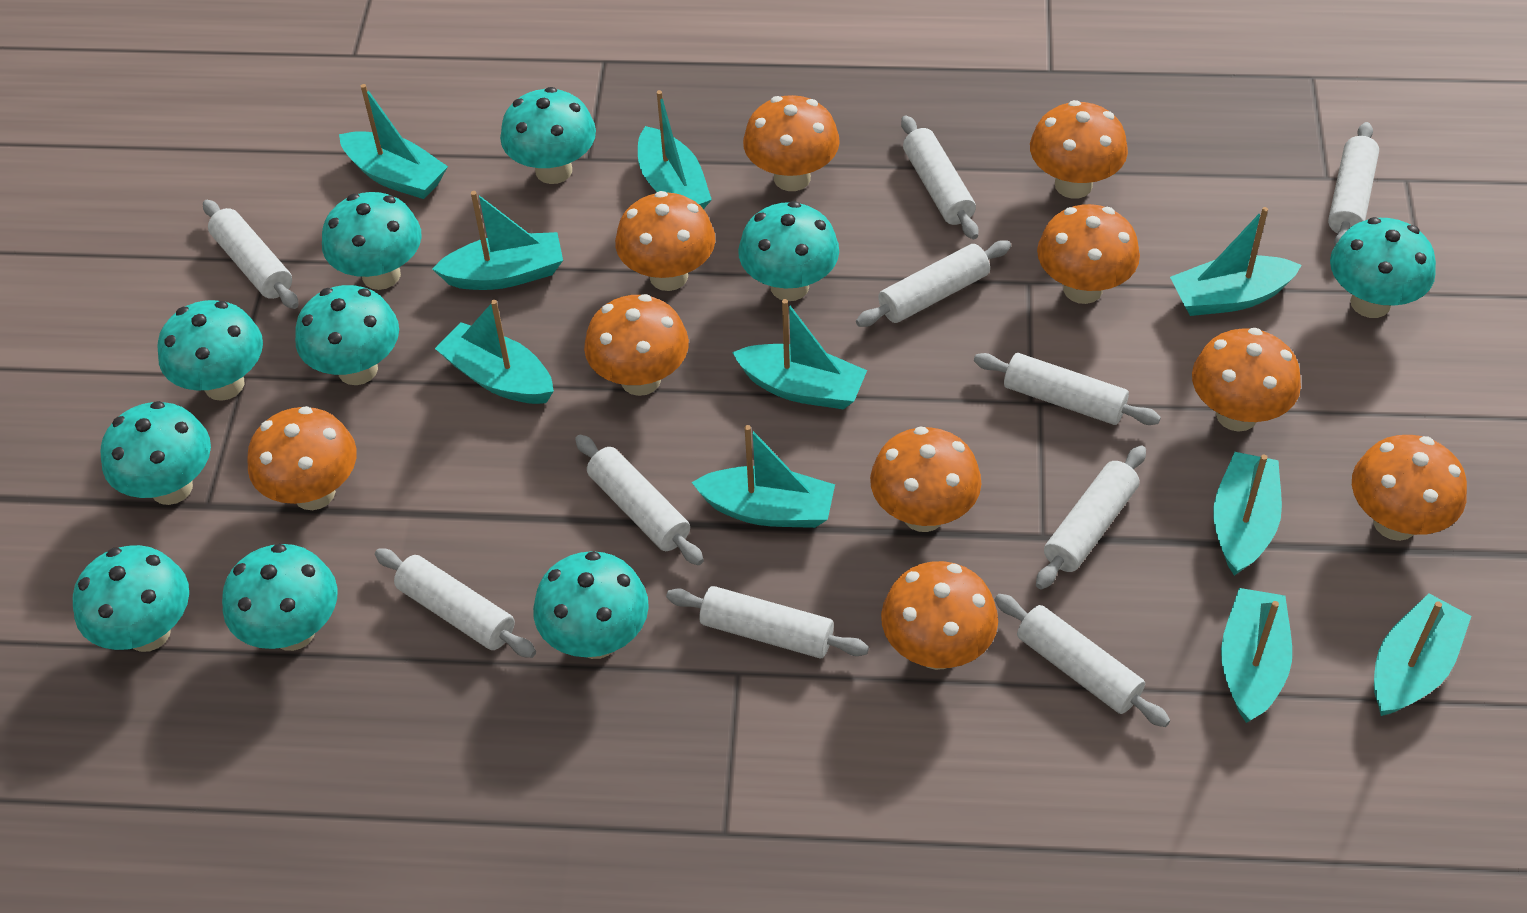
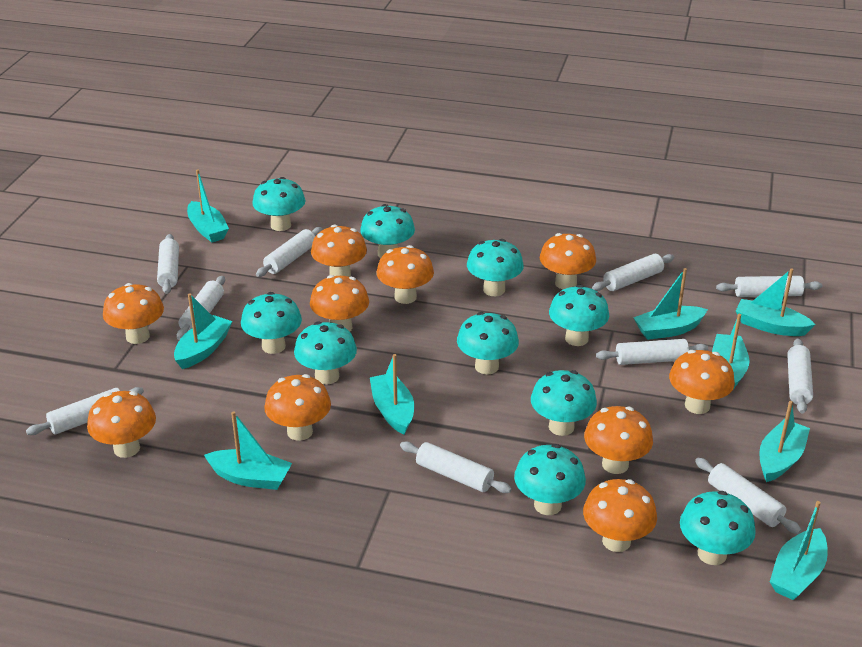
turquoise boat: 10 -> 9

